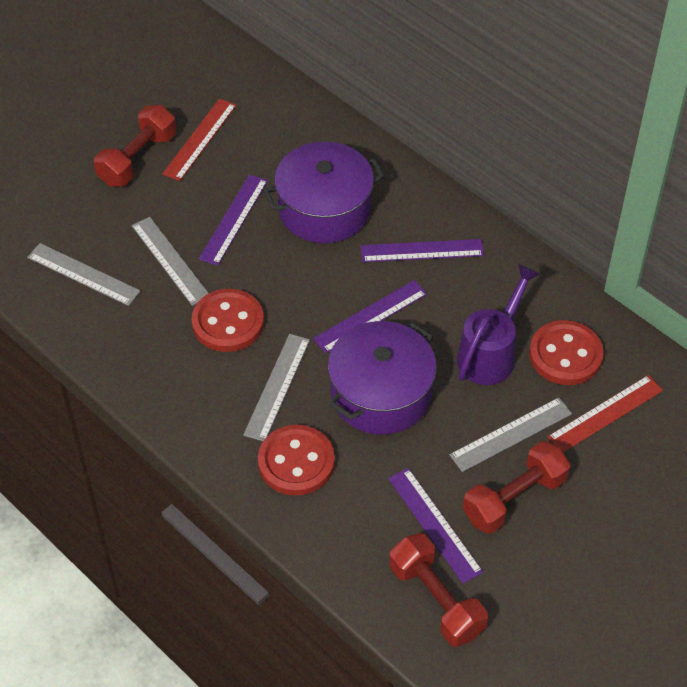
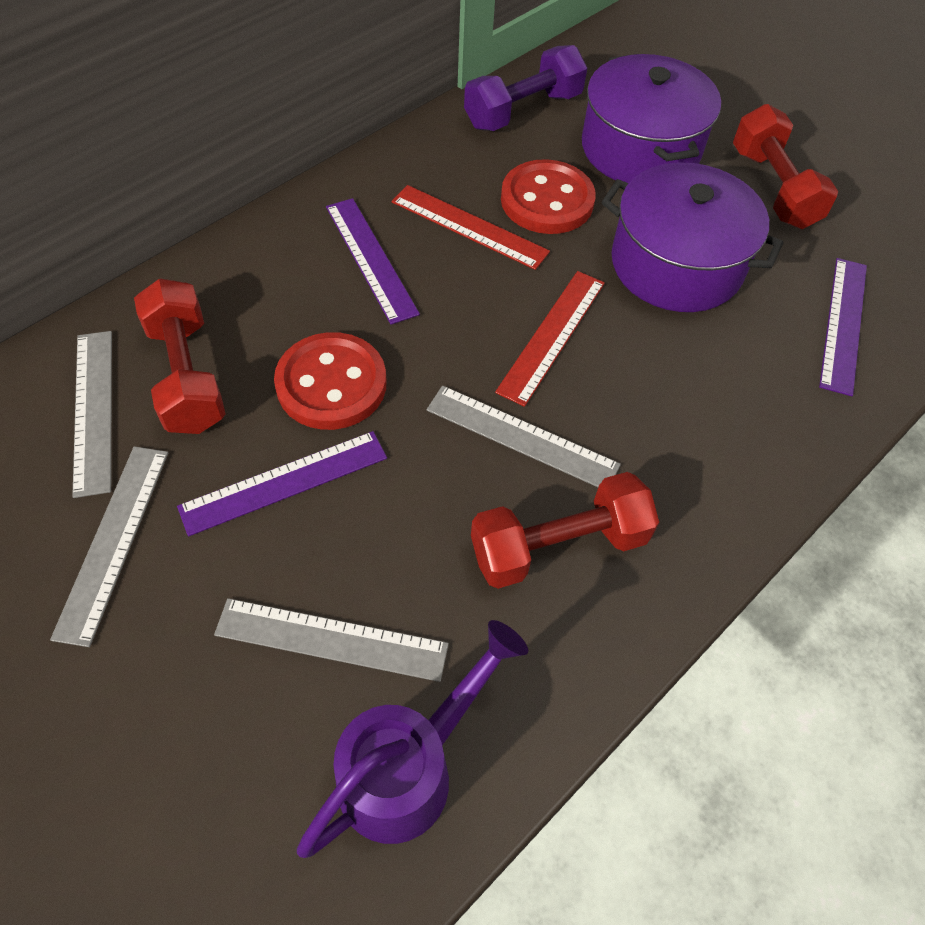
purple dumbbell: 0 -> 1
purple ruler: 4 -> 3
red button: 3 -> 2

